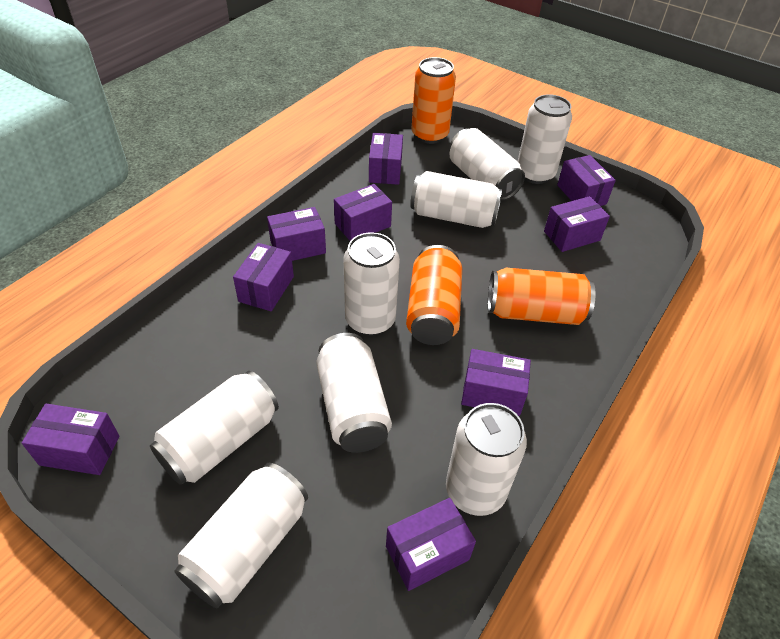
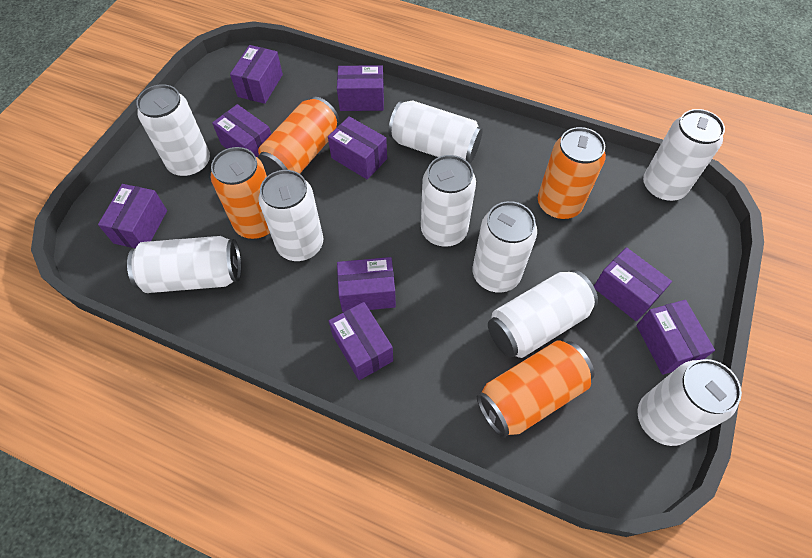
orange can: 3 -> 4
white can: 8 -> 9

